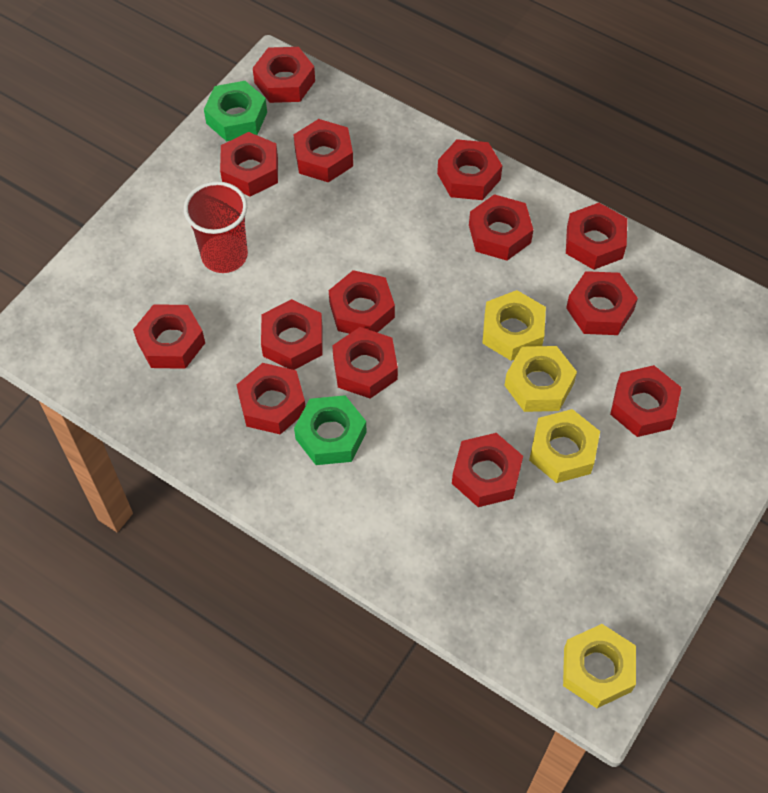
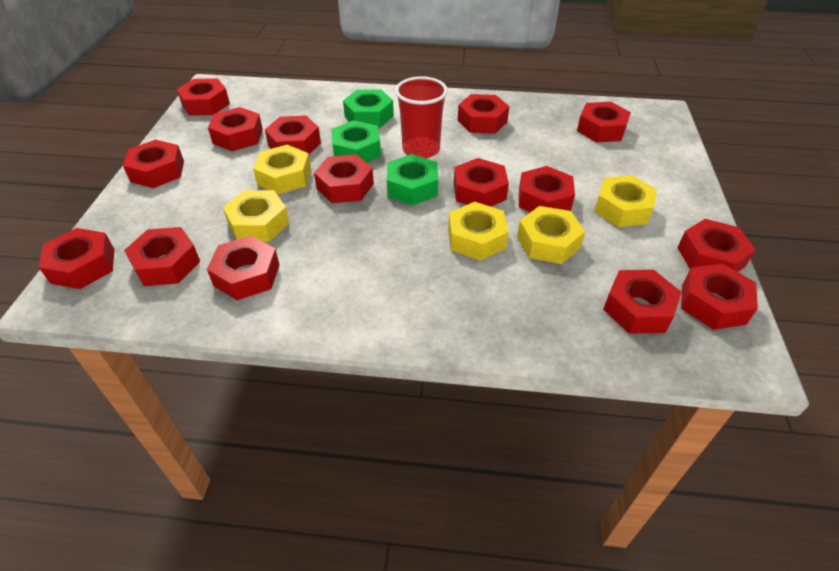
green nut: 2 -> 3
red nut: 14 -> 15
yellow nut: 4 -> 5

